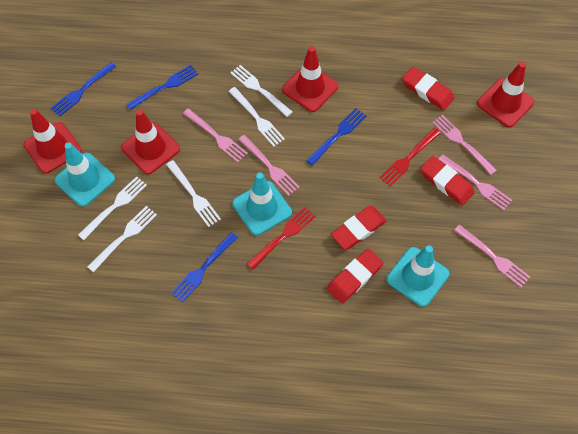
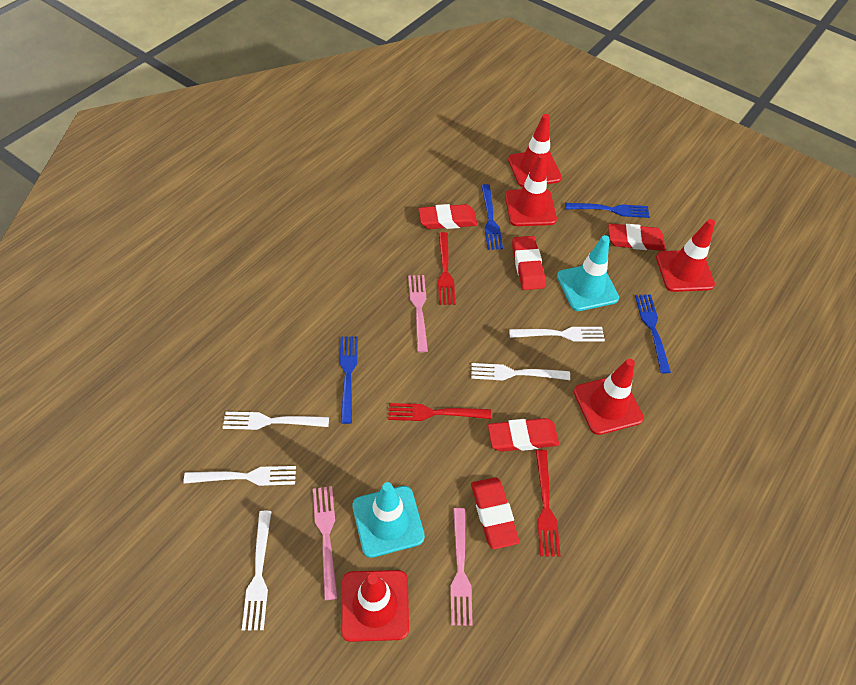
pink fork: 5 -> 3
red eraser: 4 -> 5
red fork: 2 -> 3
red traffic cone: 4 -> 5
turquoise traffic cone: 3 -> 2

